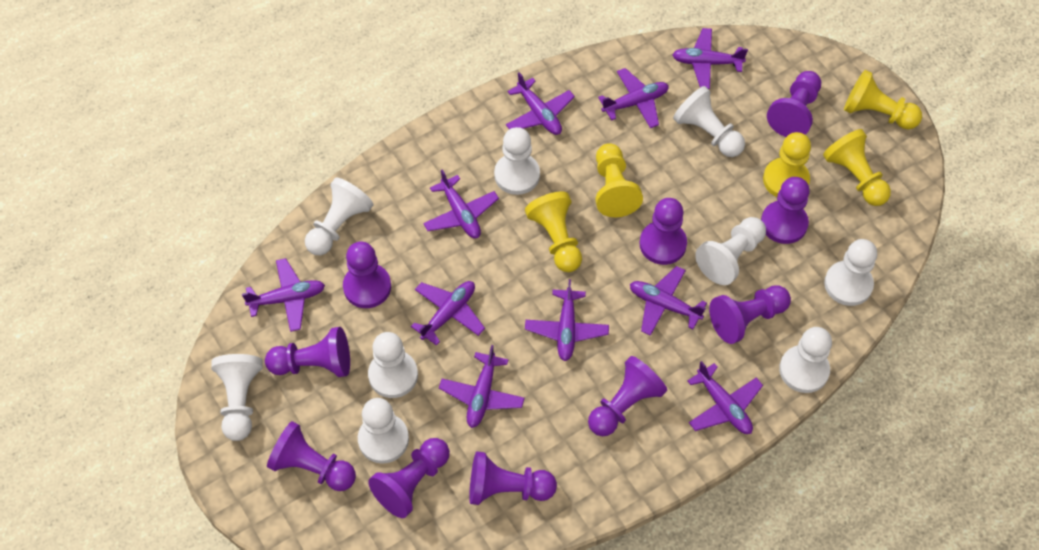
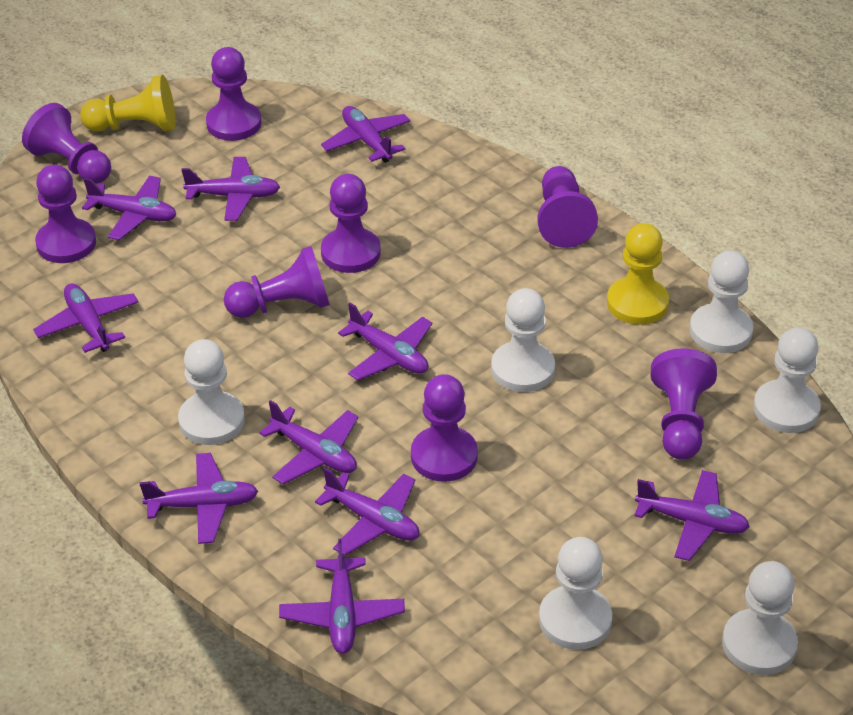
purple pawn: 10 -> 8
white pawn: 9 -> 6
yellow pawn: 5 -> 2

